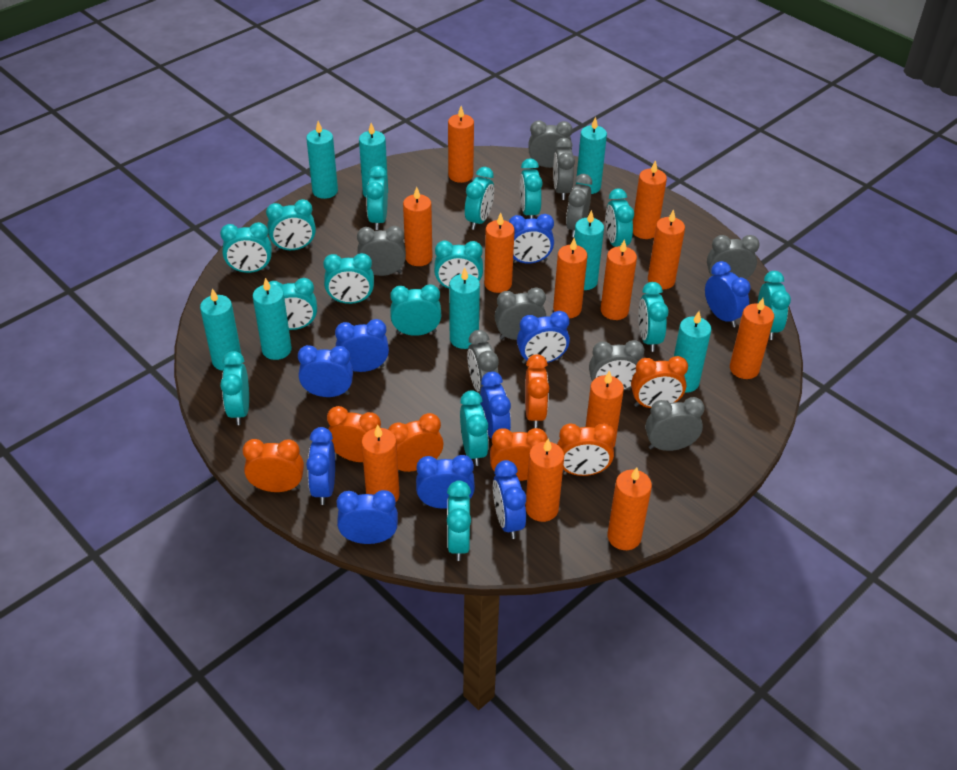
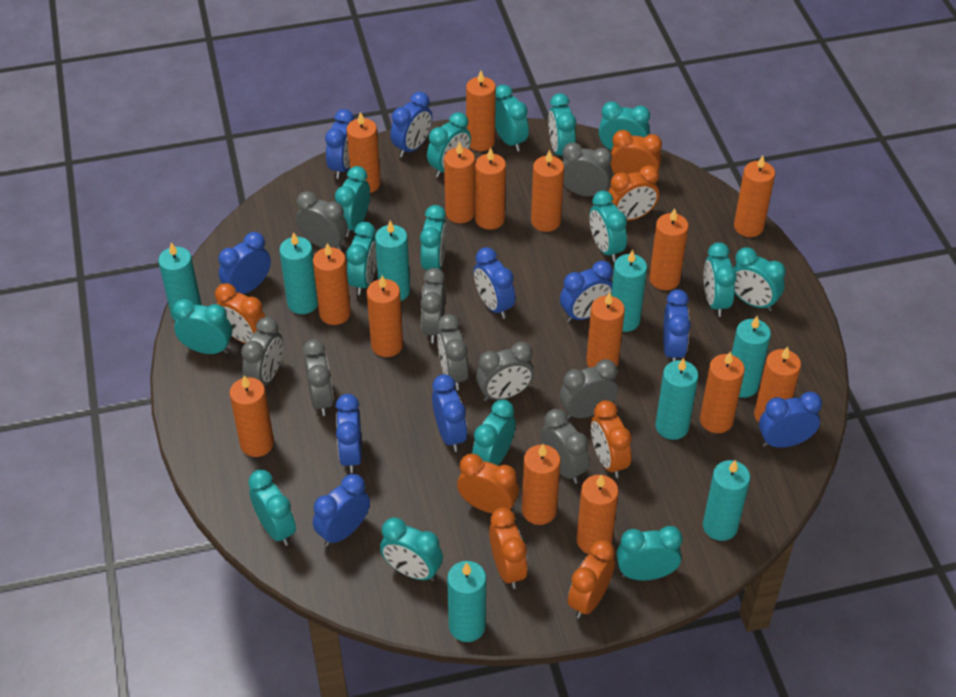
orange candle: 12 -> 15

